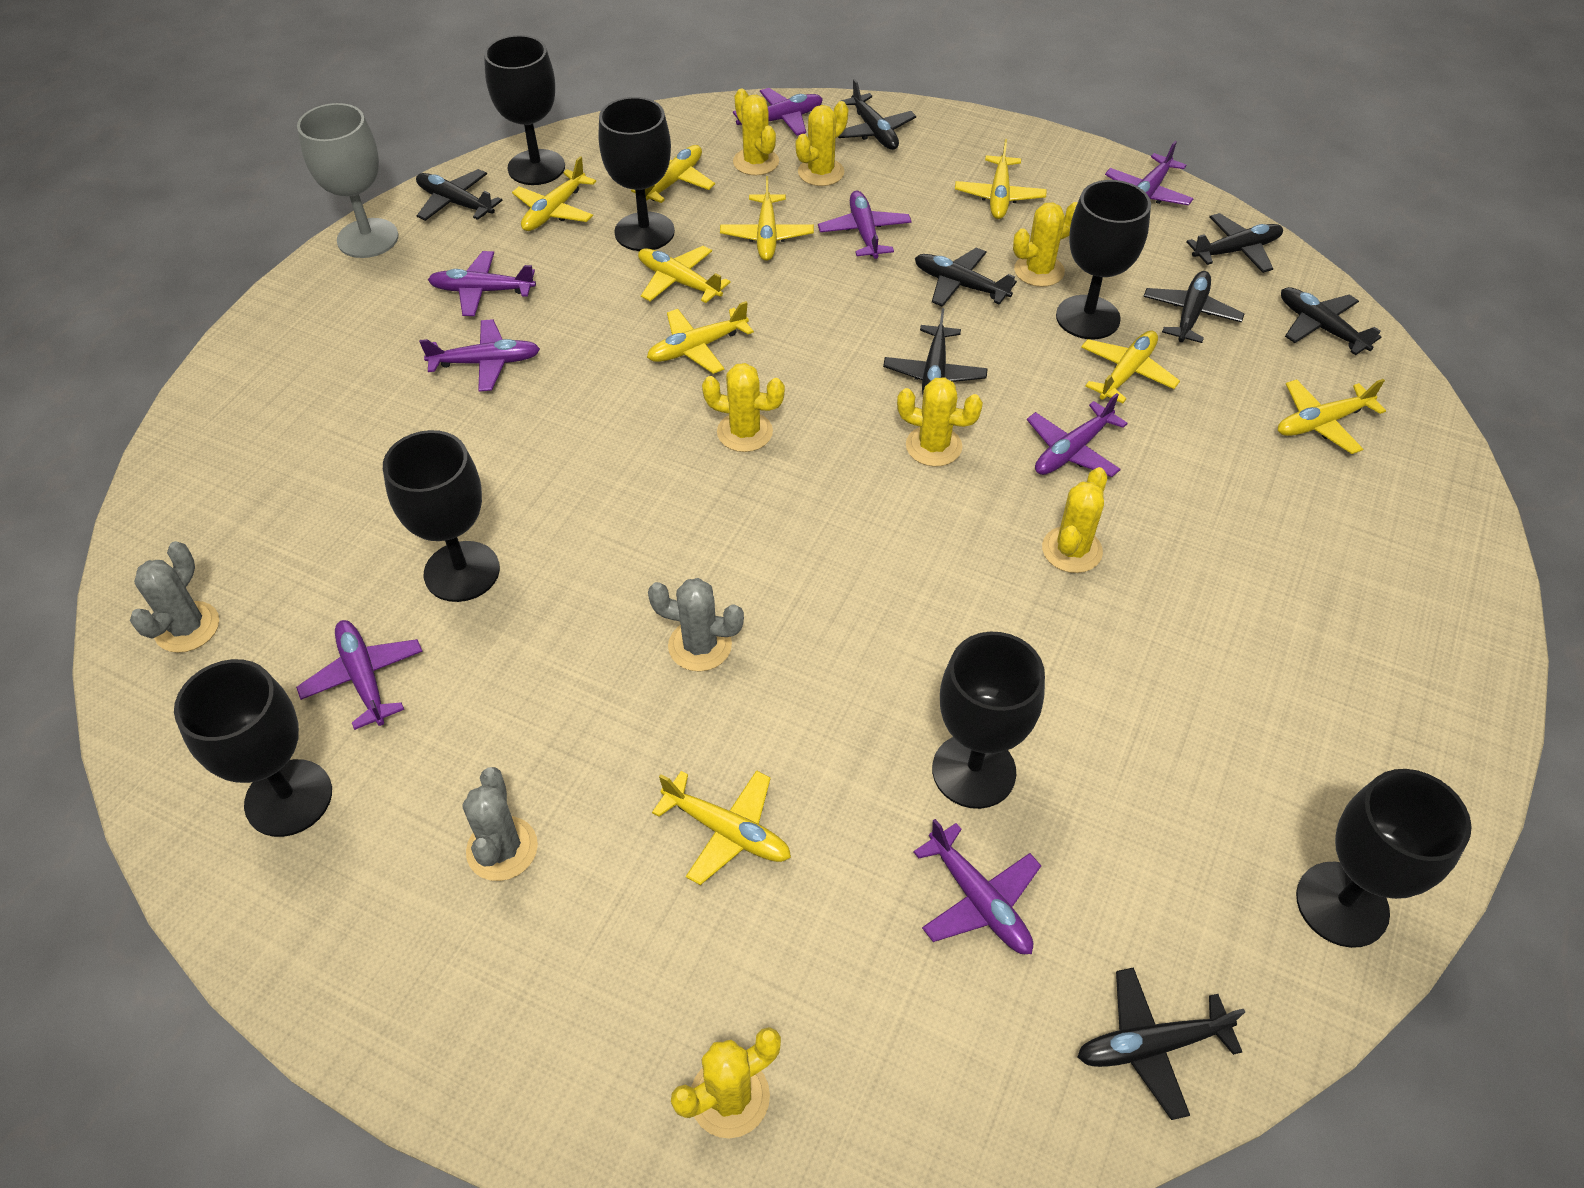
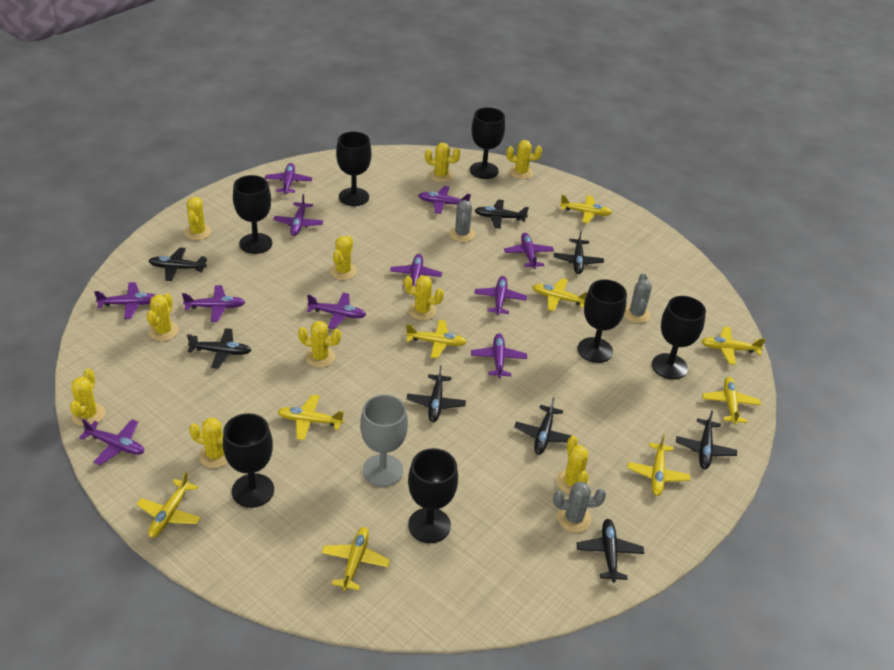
purple plane: 8 -> 11
yellow cactus: 7 -> 10

